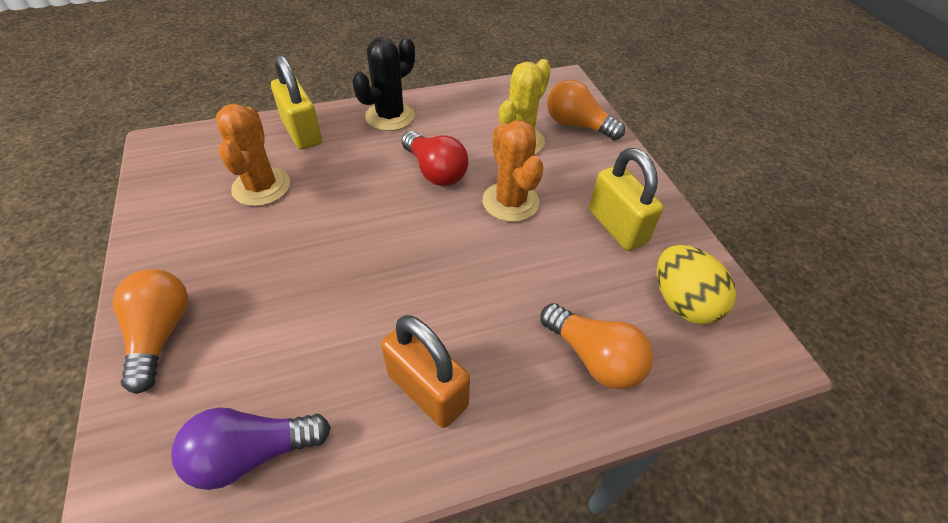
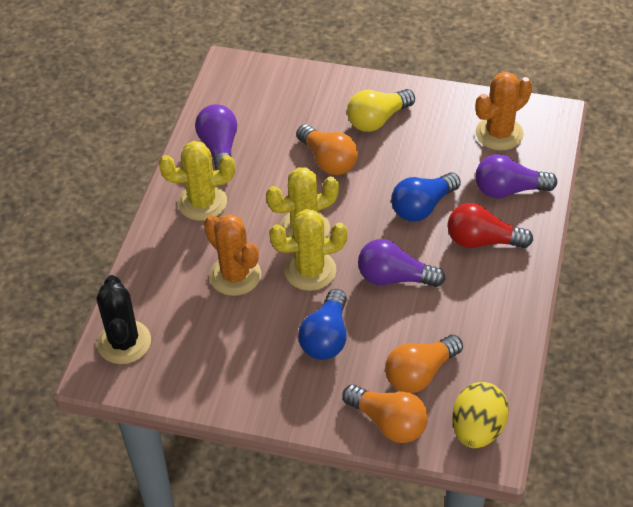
blue light bulb: 0 -> 2
orange padlock: 1 -> 0
purple light bulb: 1 -> 3
yellow cactus: 1 -> 3
yellow light bulb: 0 -> 1
yellow padlock: 2 -> 0

